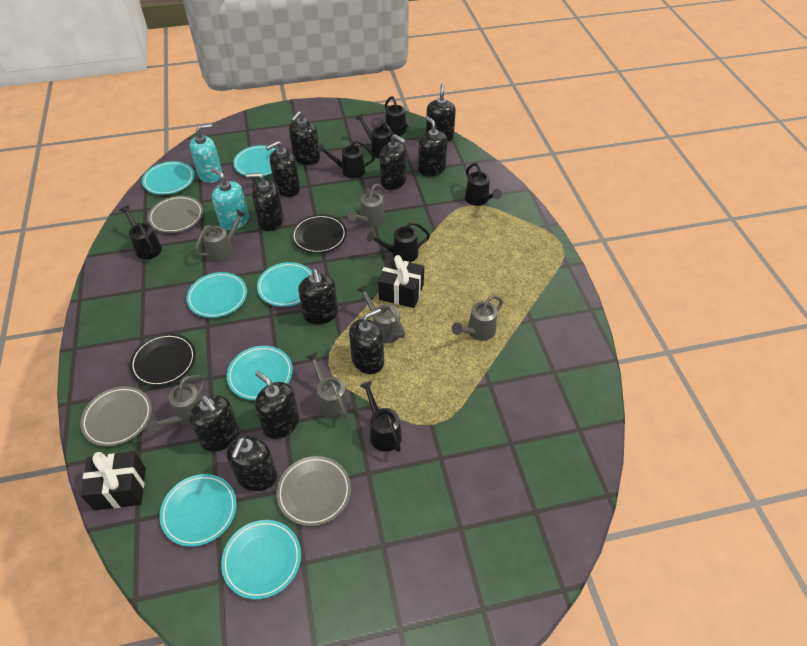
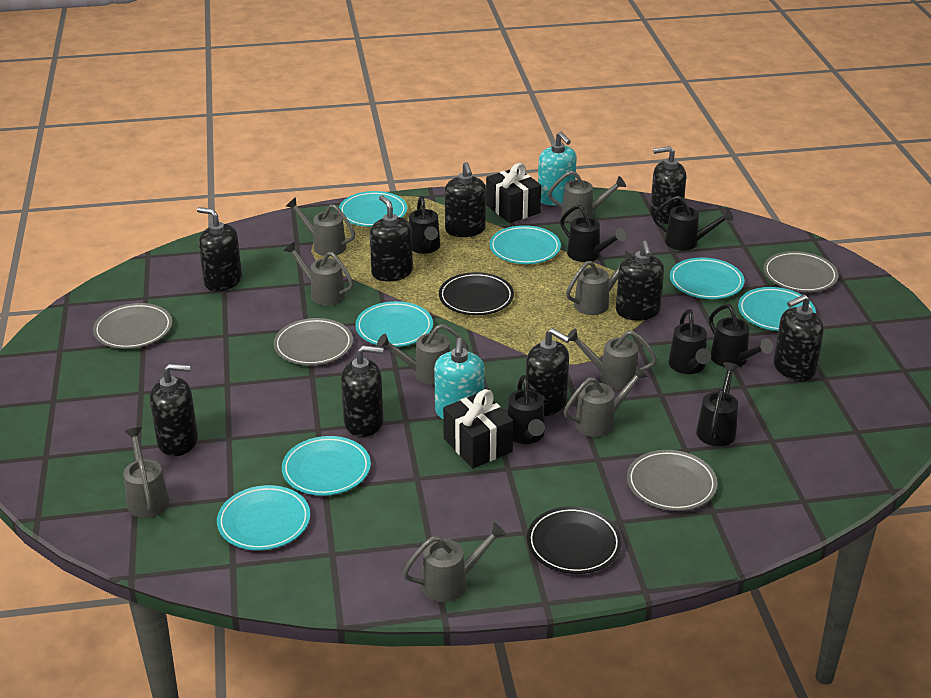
black soap dispenser: 11 -> 9
grey plate: 3 -> 4
grey watering can: 6 -> 9

